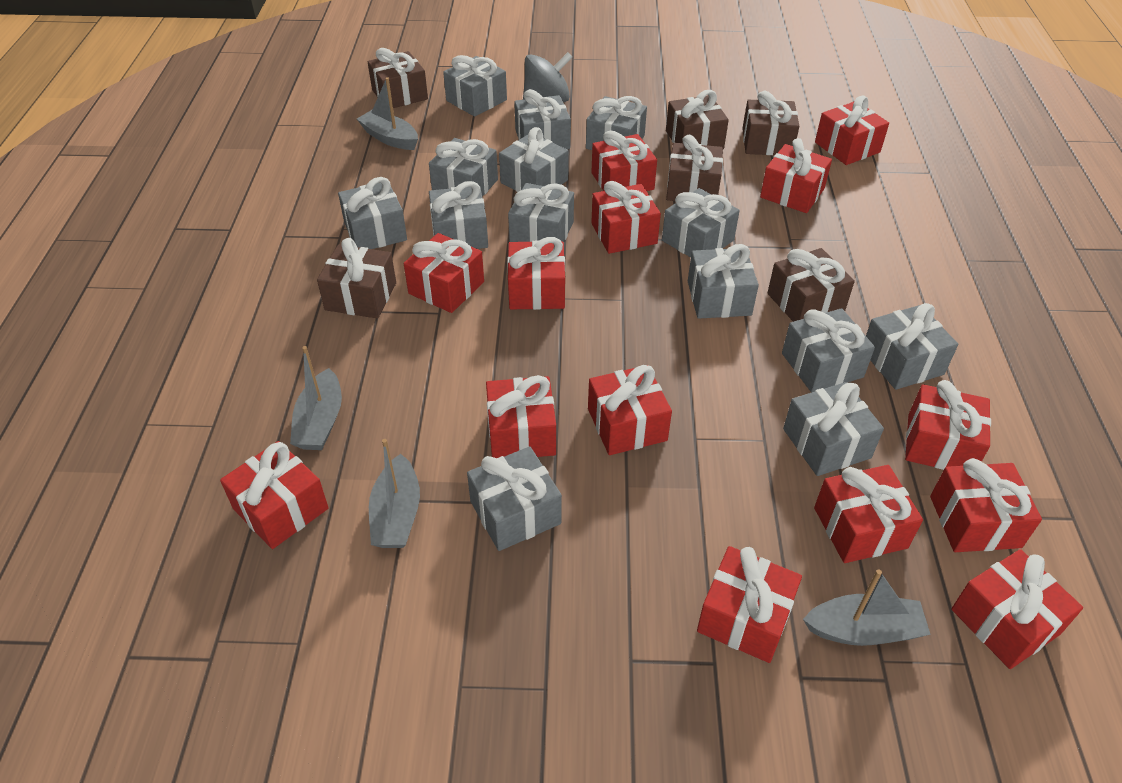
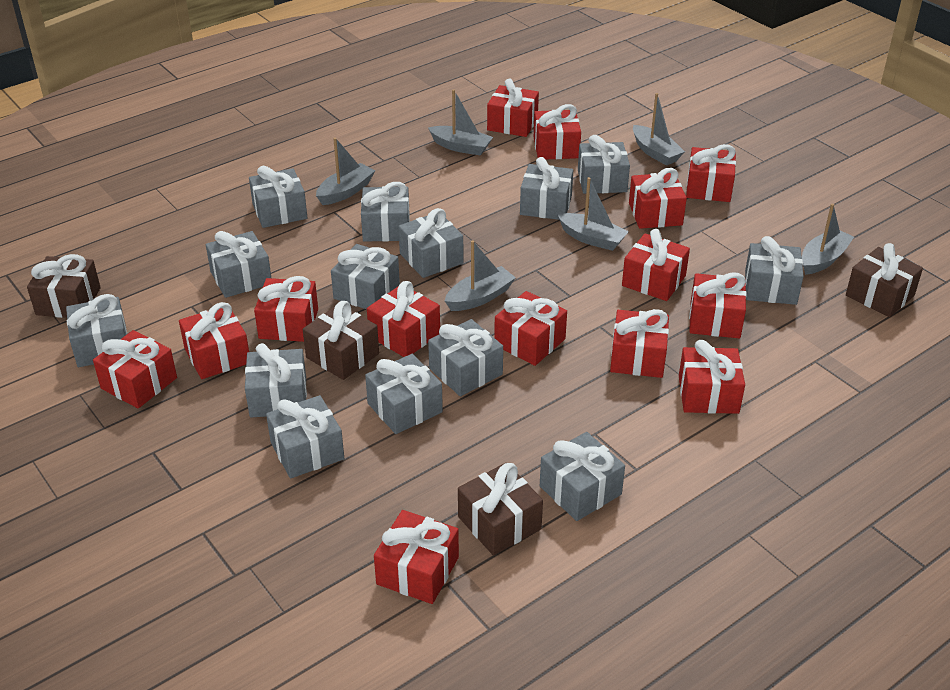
brown gift: 6 -> 4
grey boat: 4 -> 6
grey spinning top: 1 -> 0

